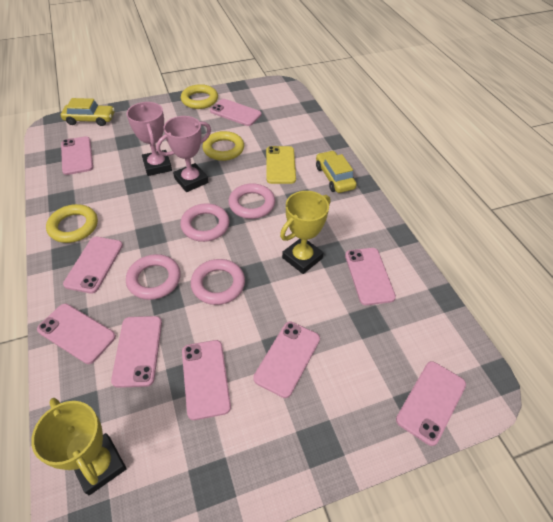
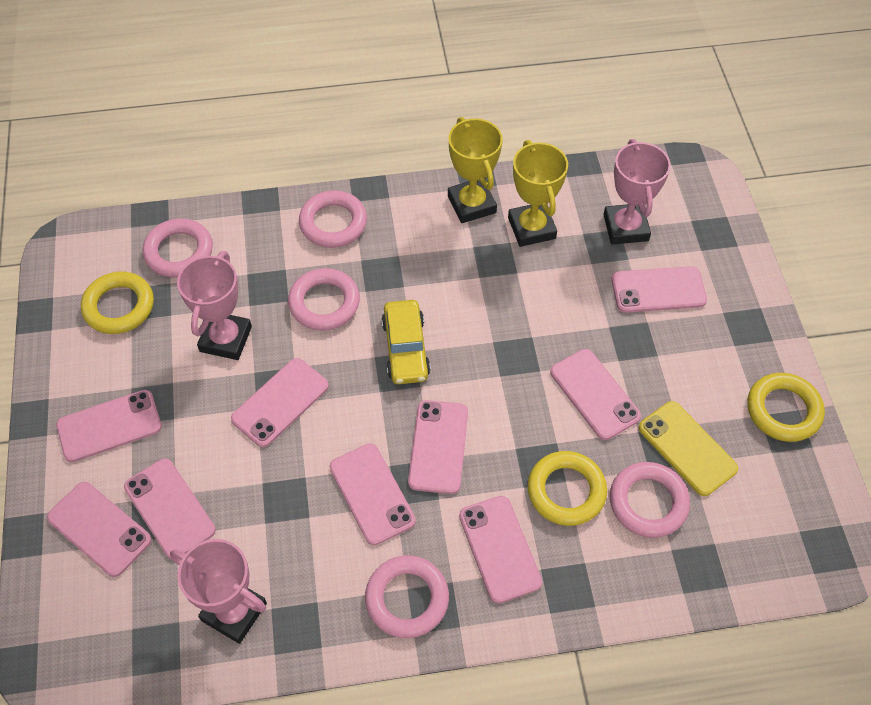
pink ring: 4 -> 5
pink trophy: 2 -> 3
yellow car: 2 -> 1

